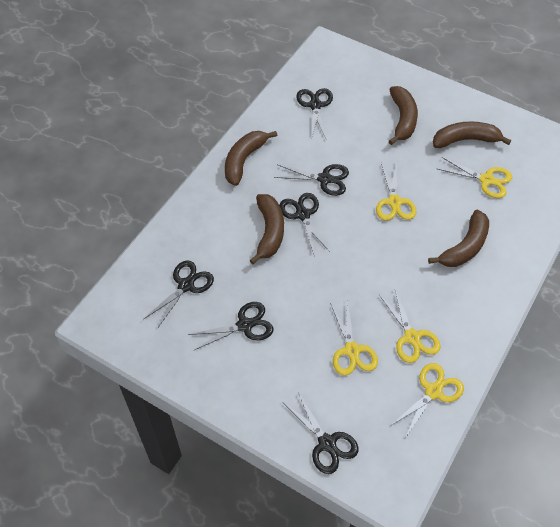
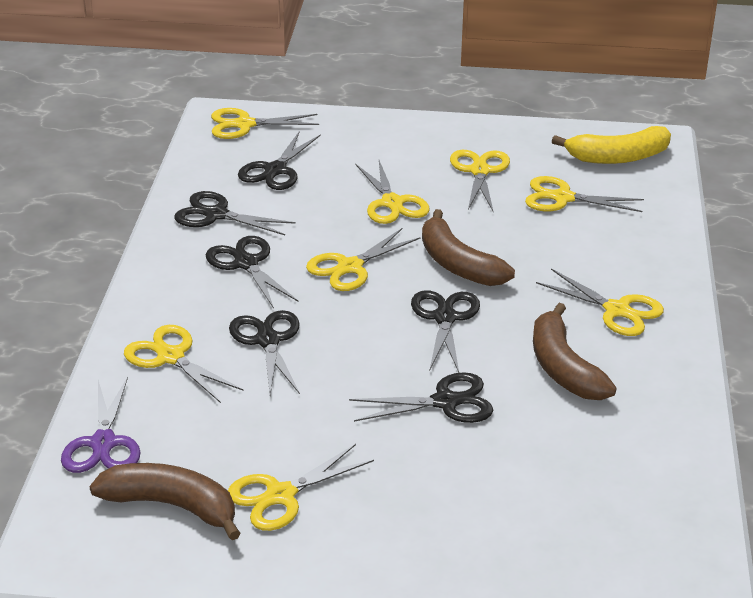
brown banana: 5 -> 3
purple scissors: 0 -> 1
yellow banana: 0 -> 1
yellow scissors: 5 -> 8

